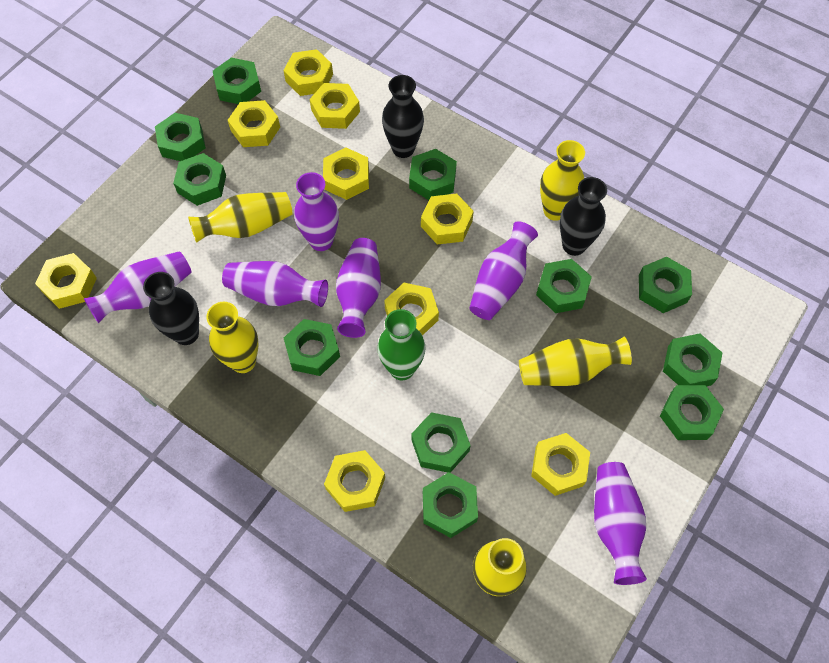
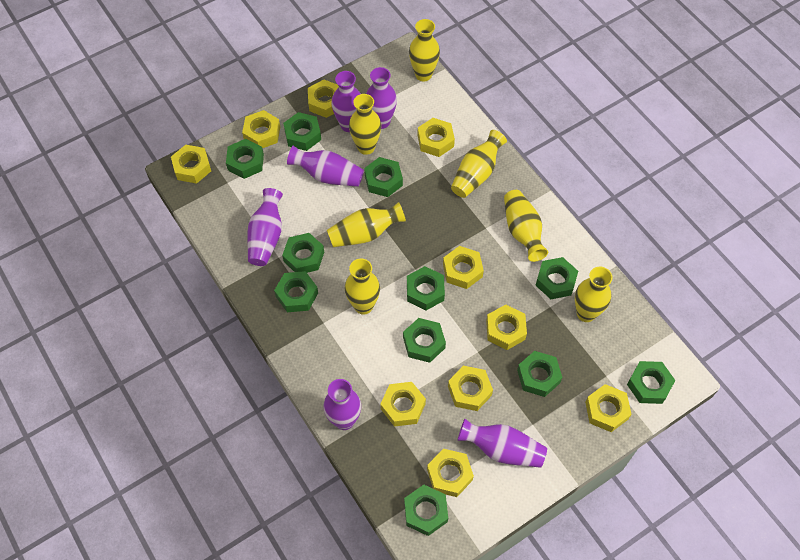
black vase: 3 -> 0
green vase: 1 -> 0
yellow nut: 9 -> 10
yellow vase: 5 -> 7

